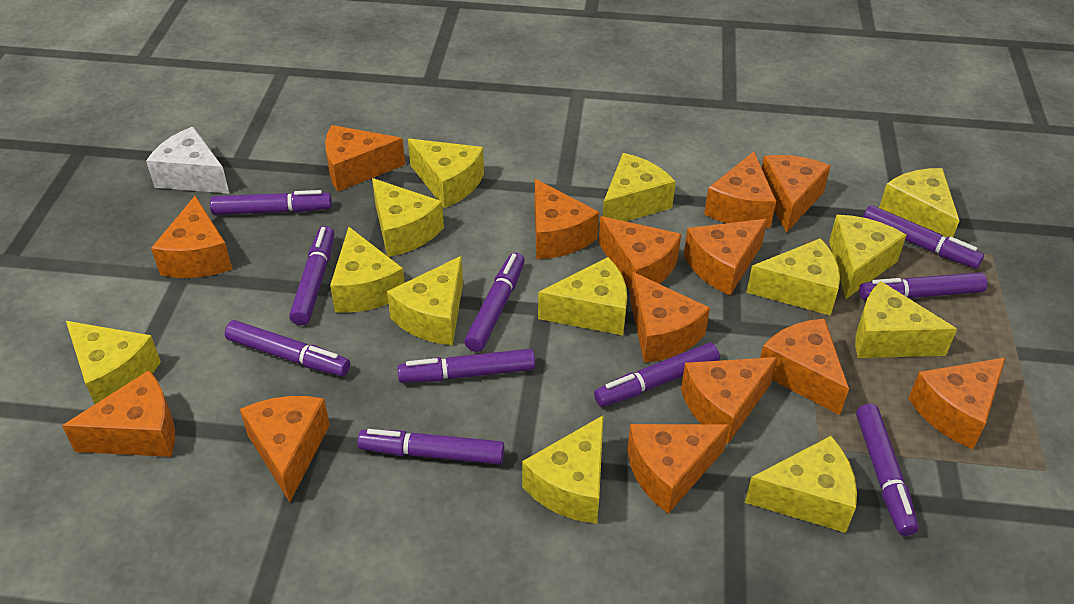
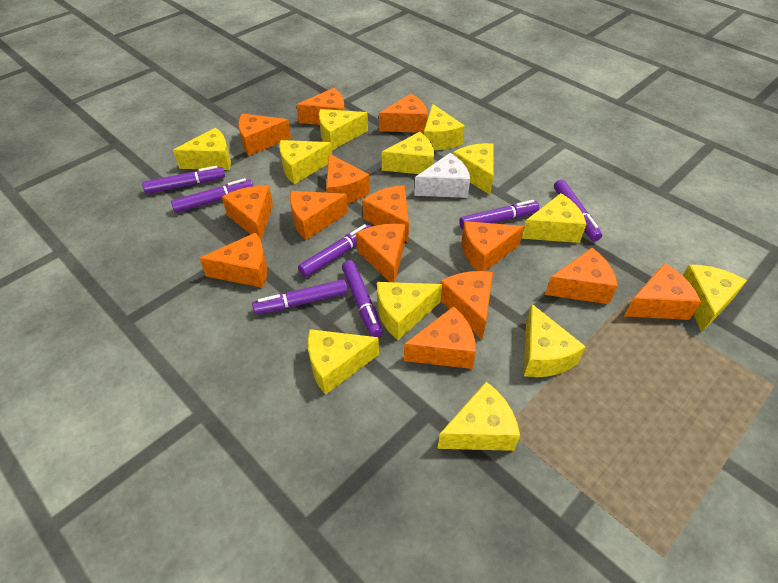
purple marker: 10 -> 7
yellow cheese: 13 -> 12

